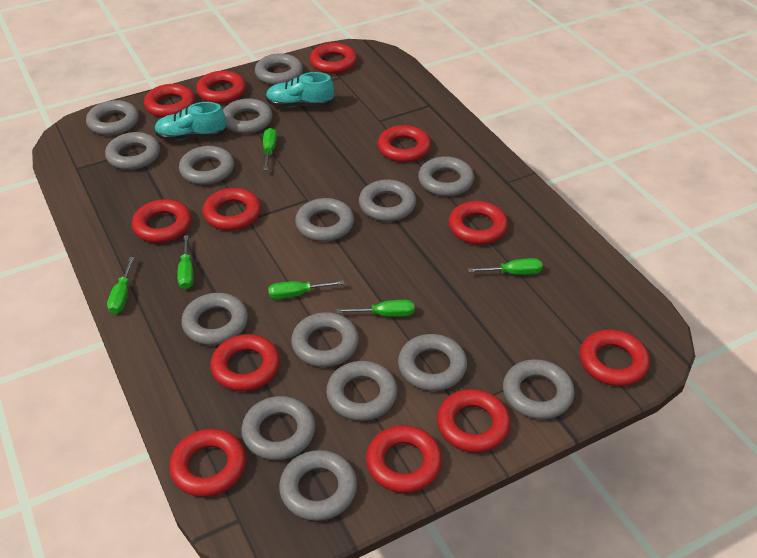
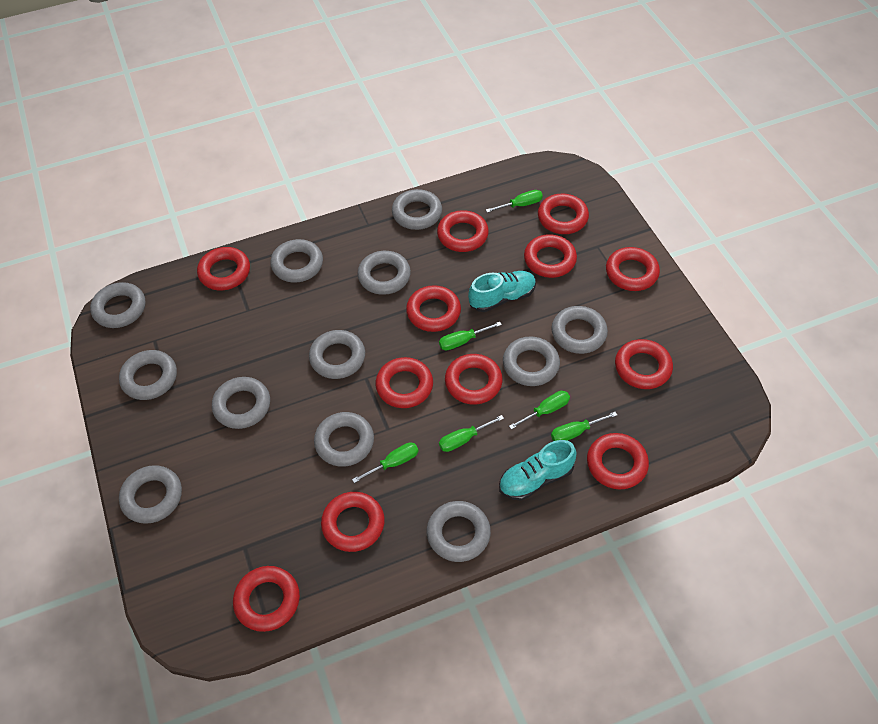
grey ring: 15 -> 12

